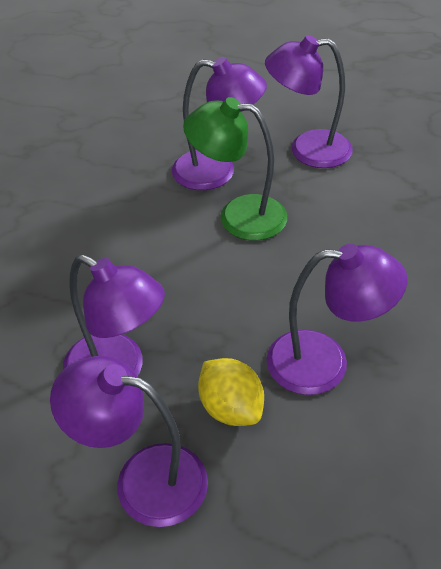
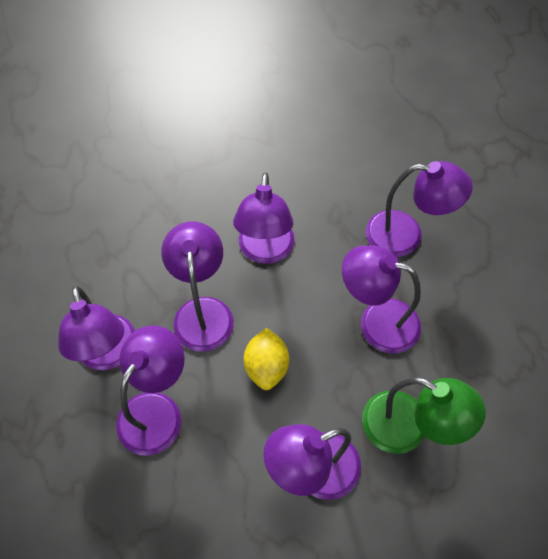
purple lamp: 5 -> 7

